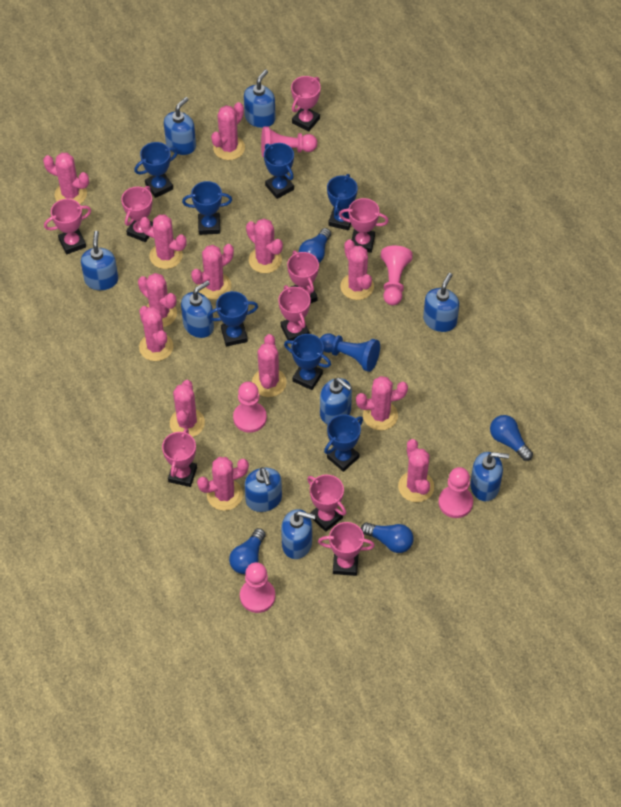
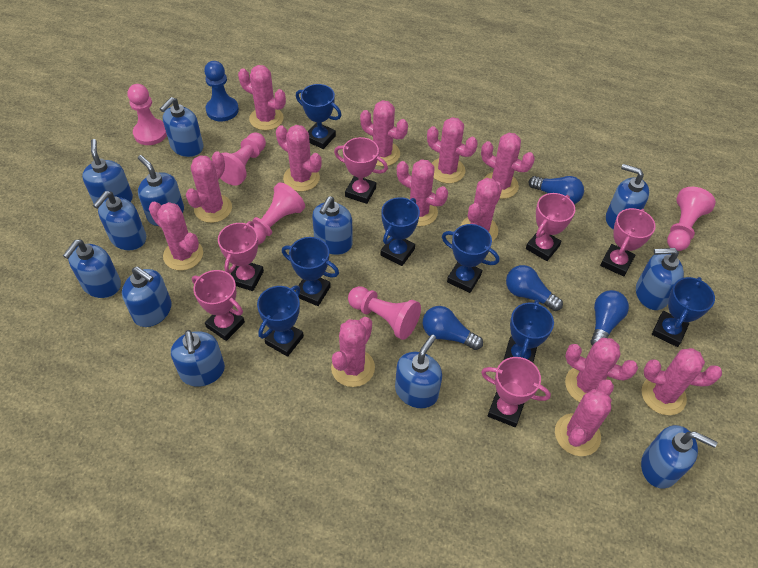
blue soap dispenser: 9 -> 12
pink trophy: 9 -> 6

